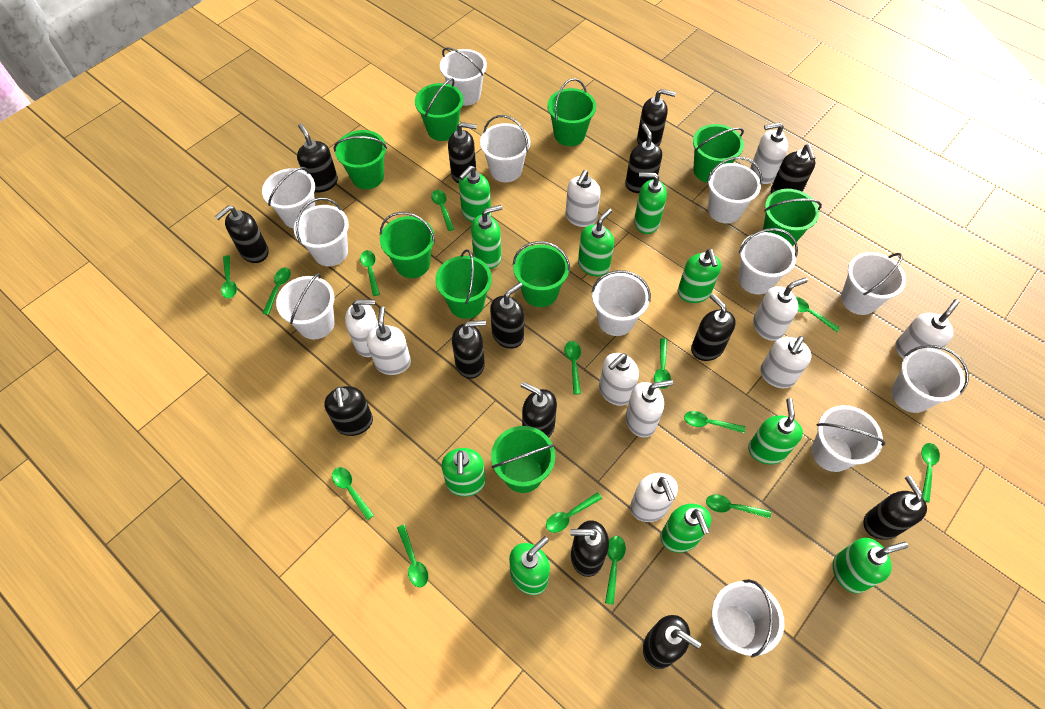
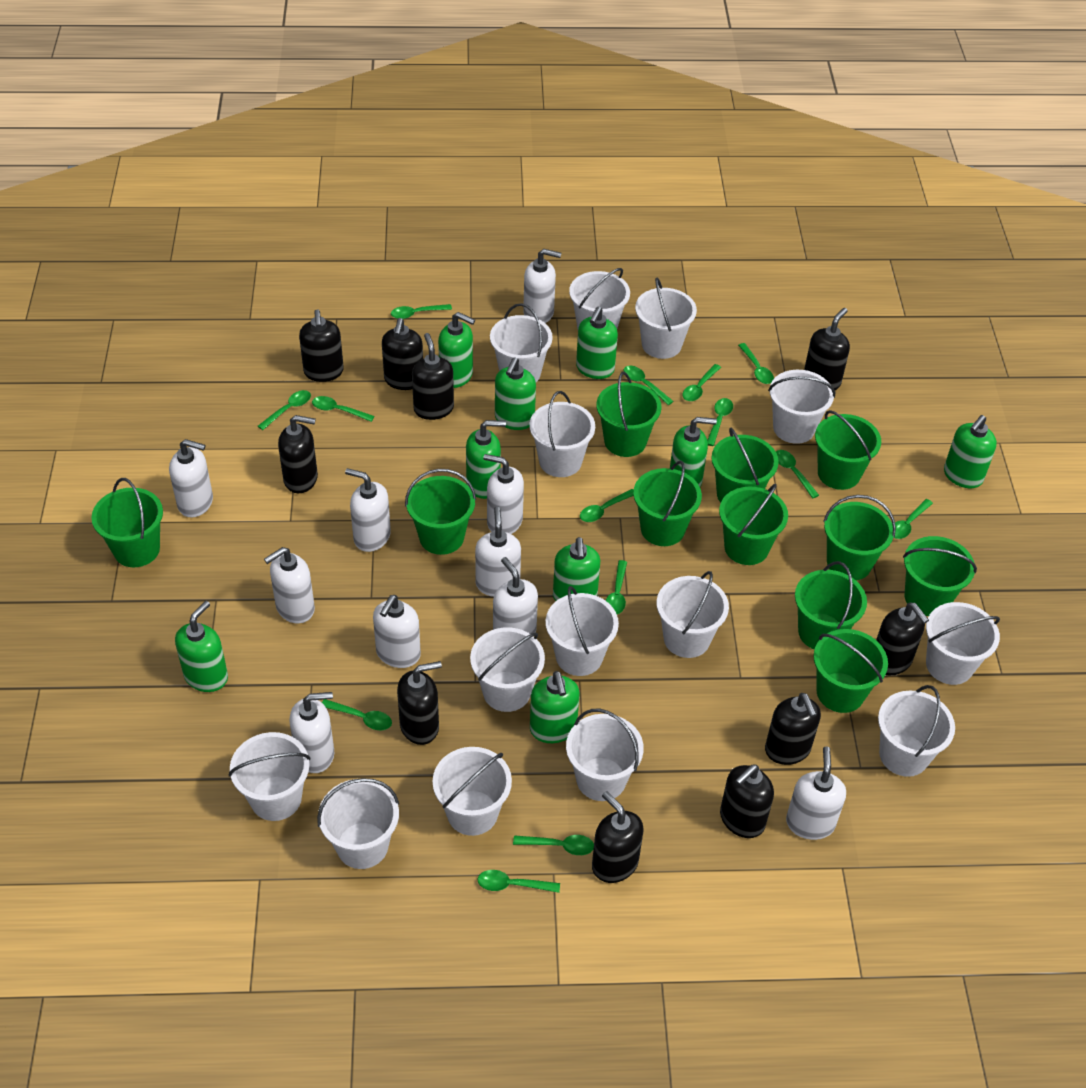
black soap dispenser: 14 -> 10
green bucket: 9 -> 11
green soap dispenser: 10 -> 9
white bucket: 12 -> 14

